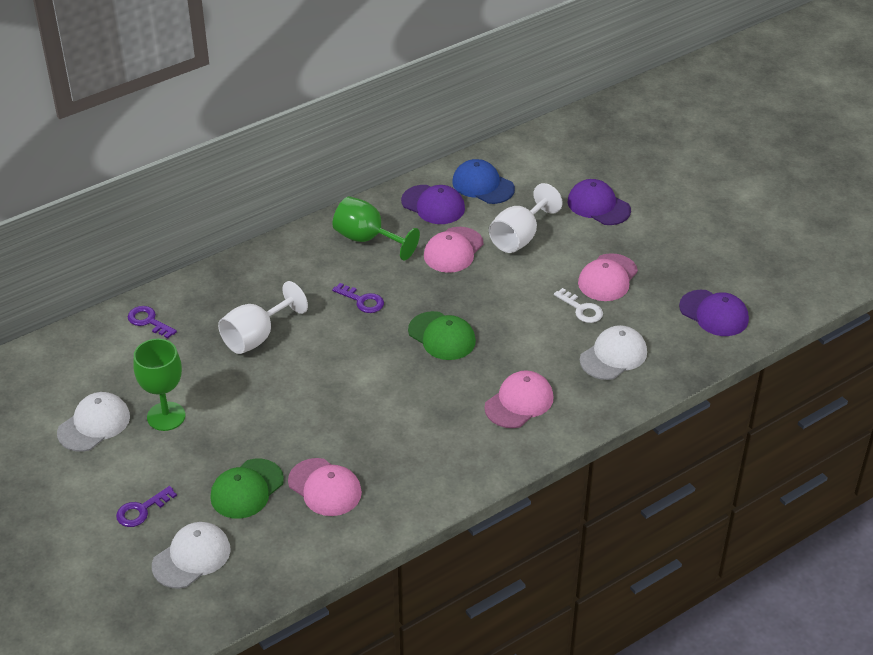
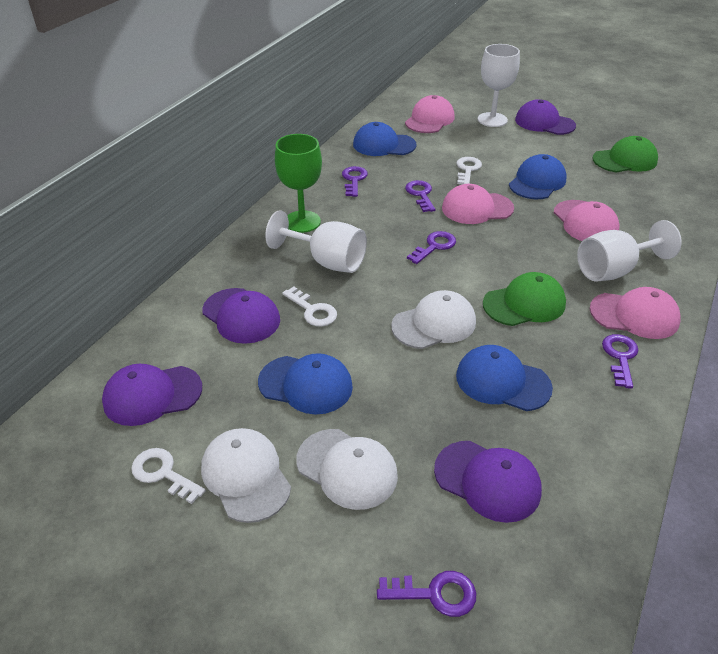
blue cap: 1 -> 4
green goblet: 2 -> 1
purple cap: 3 -> 4
purple key: 3 -> 5
white goblet: 2 -> 3
white key: 1 -> 3

